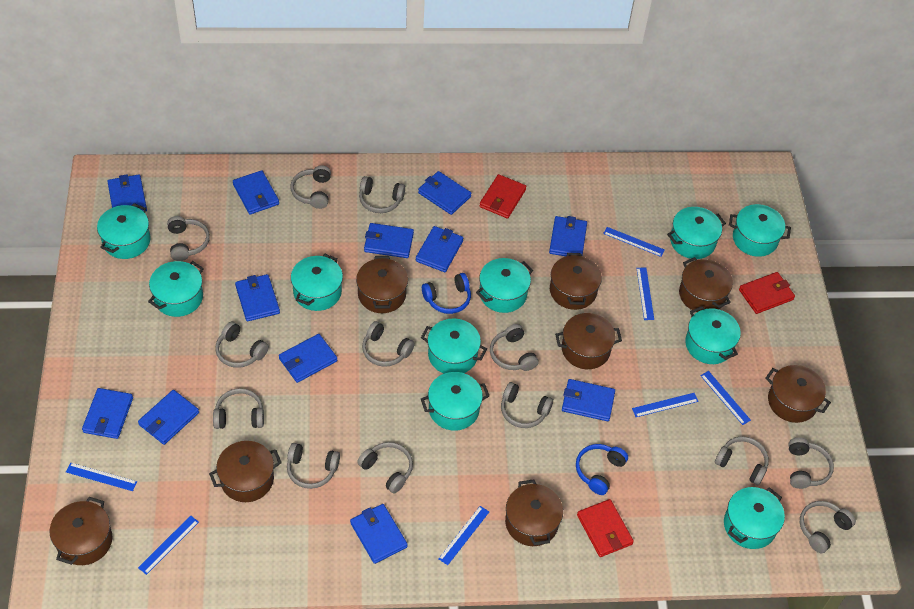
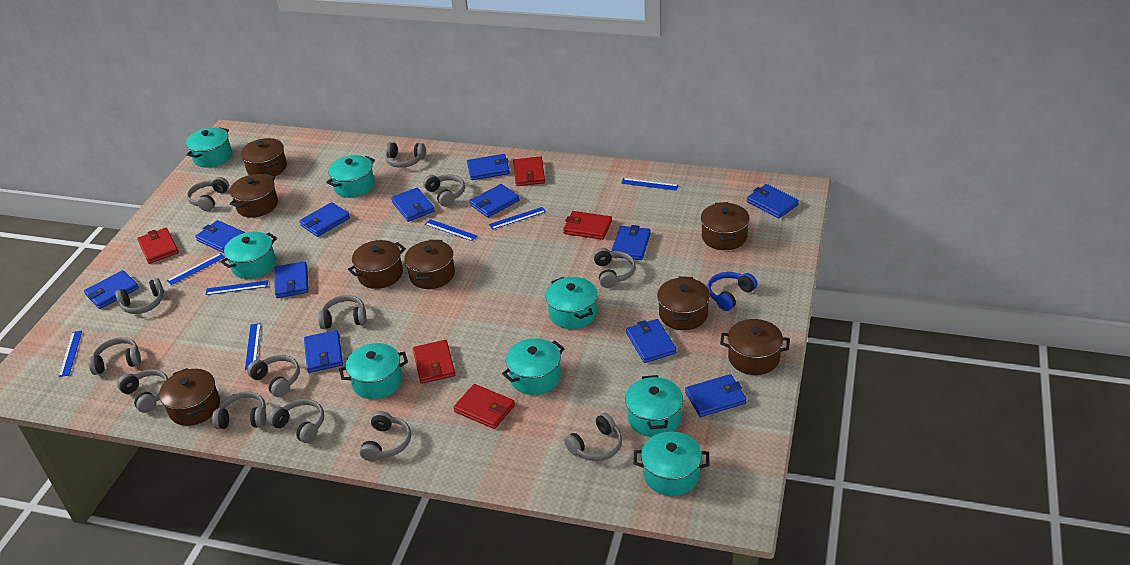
blue headphones: 2 -> 1
red wallet: 3 -> 5
turquoise pot: 10 -> 8

